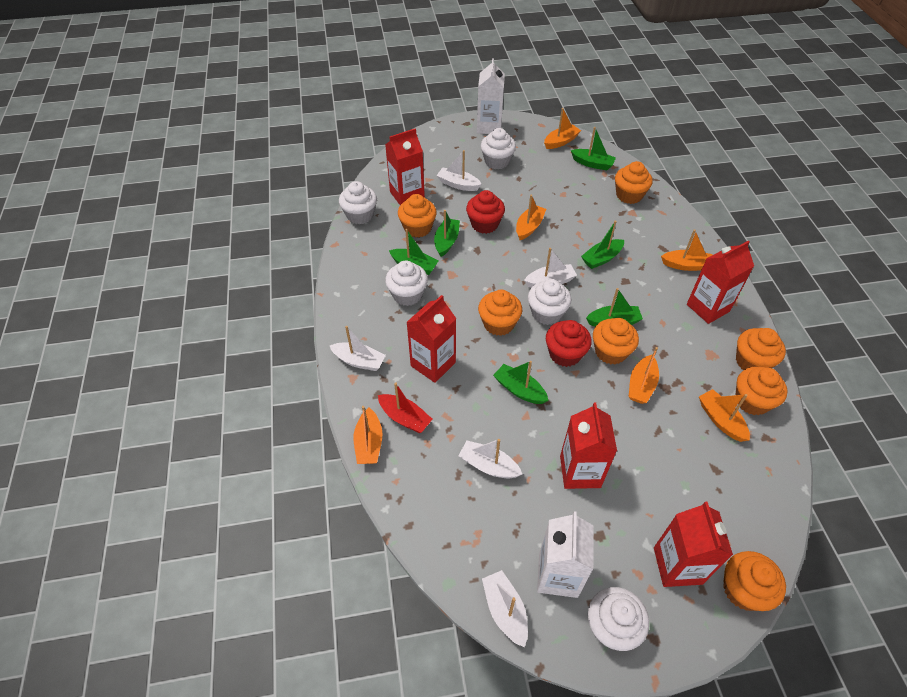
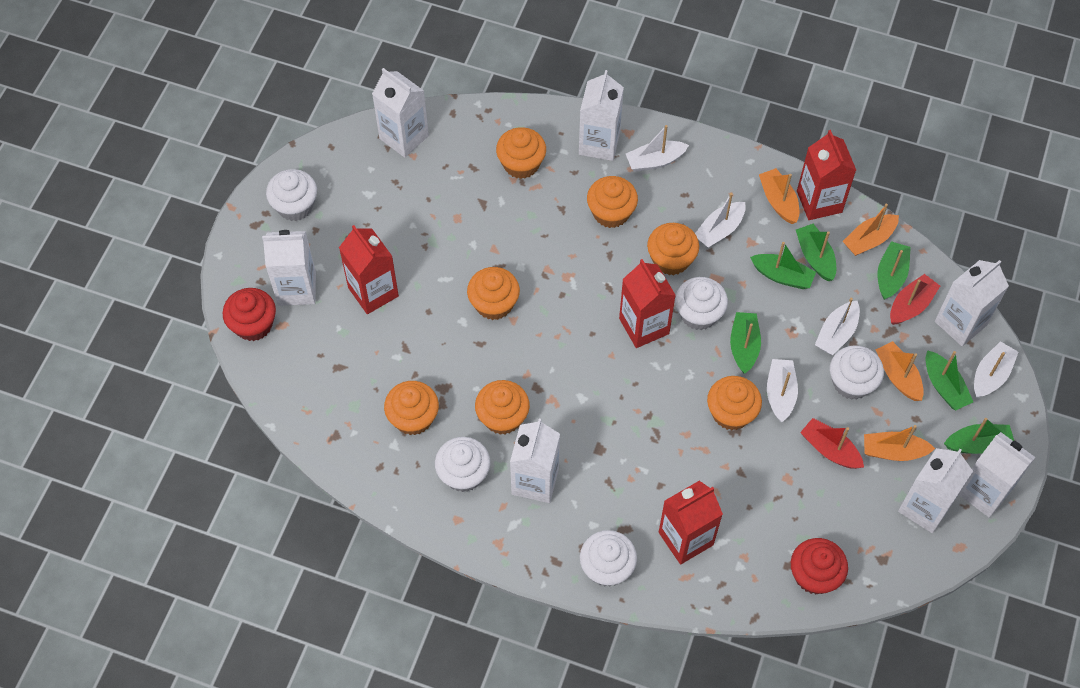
orange boat: 6 -> 4
red boat: 1 -> 2
red carton: 5 -> 4
white carton: 2 -> 7

